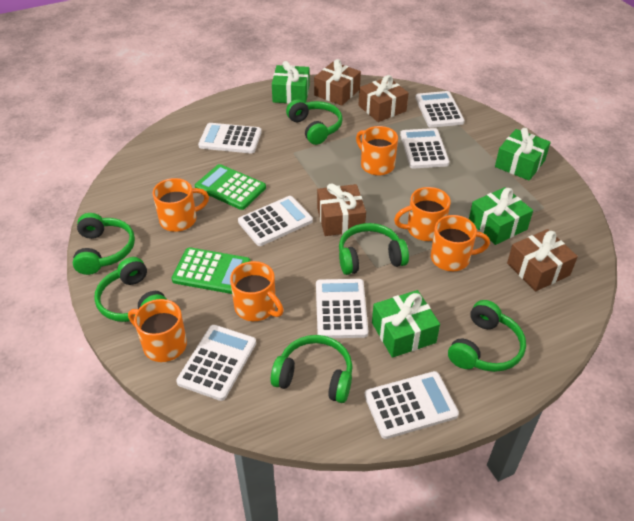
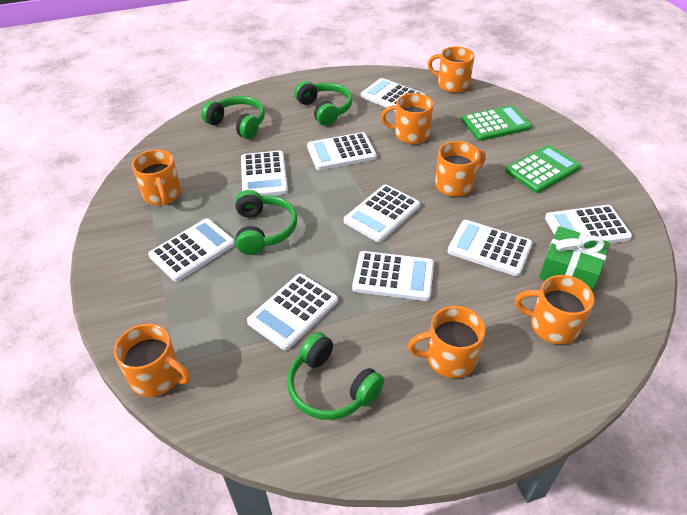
brown gift: 4 -> 0
green gift: 4 -> 1
green headphones: 6 -> 4
orange mug: 6 -> 7
white calculator: 7 -> 9

